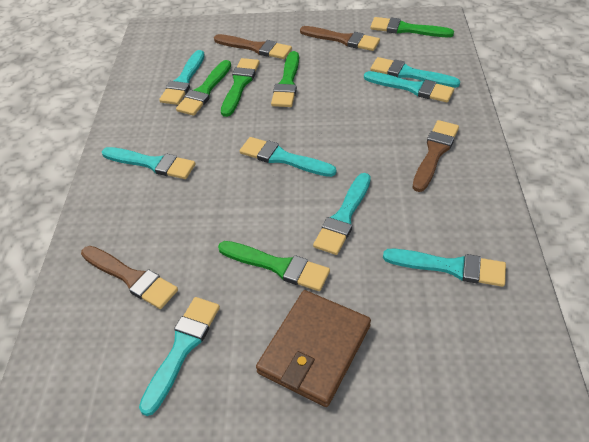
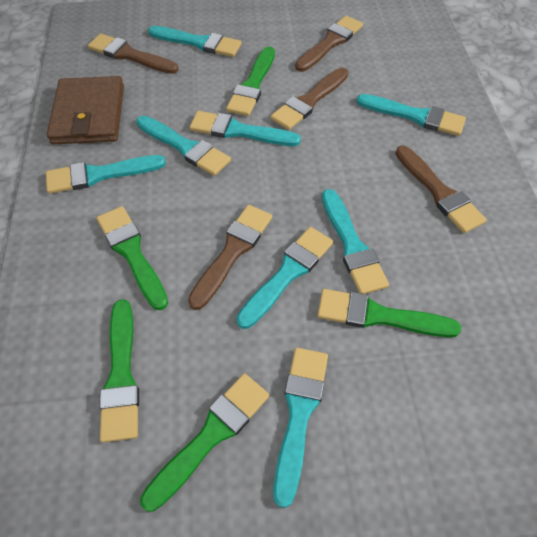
brown brush: 4 -> 5

